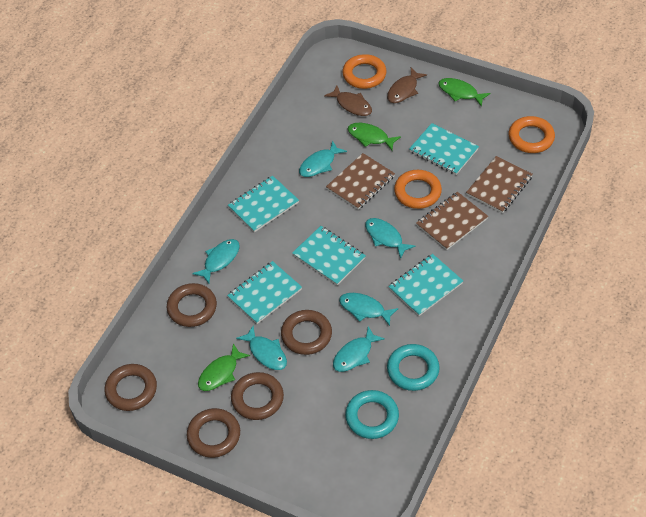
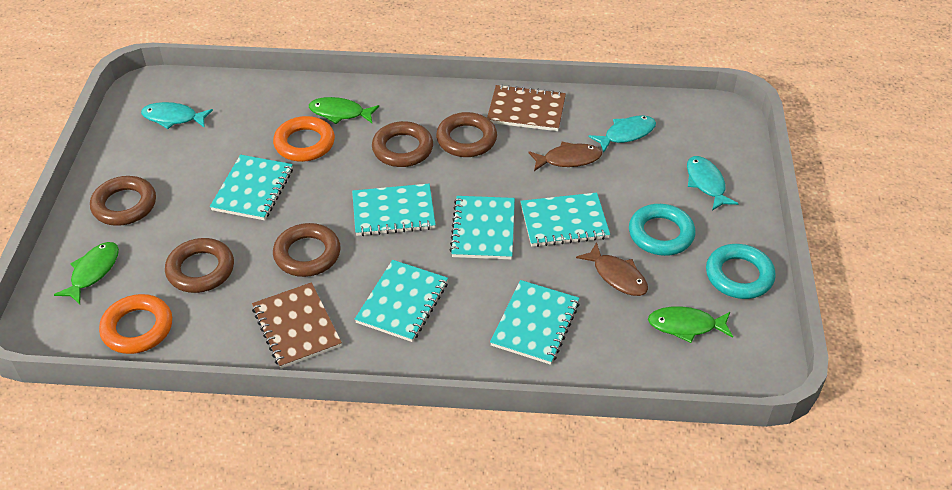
brown notebook: 3 -> 2
orange ring: 3 -> 2
turquoise fish: 6 -> 3
turquoise notebook: 5 -> 6

